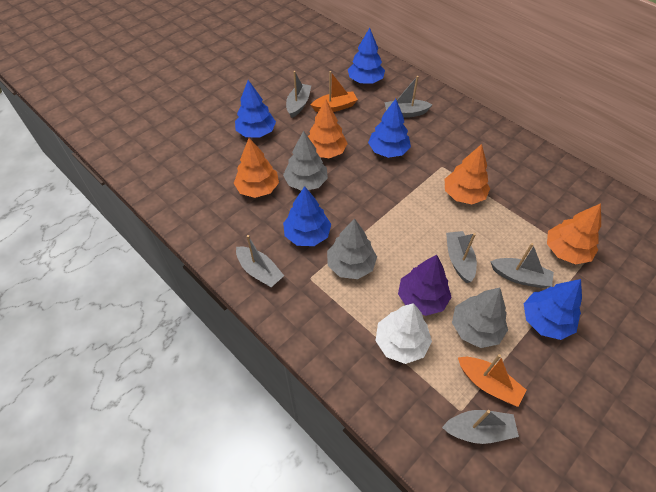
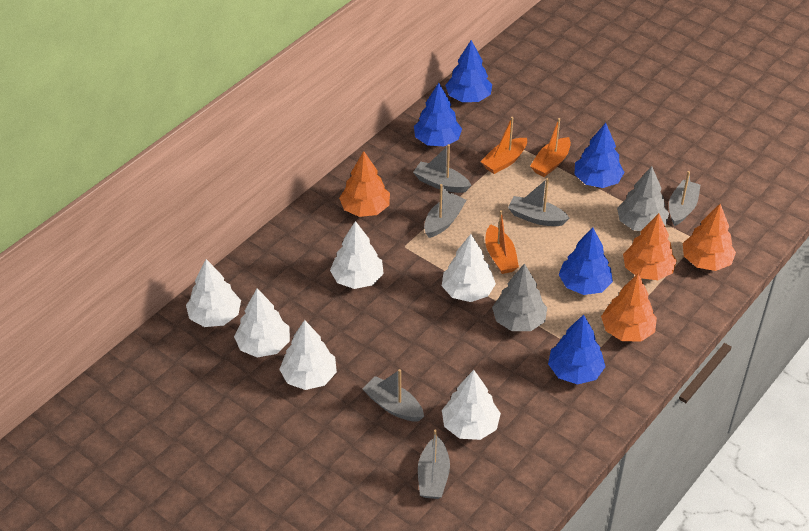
grey tree: 3 -> 2
orange boat: 2 -> 3
purple tree: 1 -> 0
white tree: 1 -> 6

